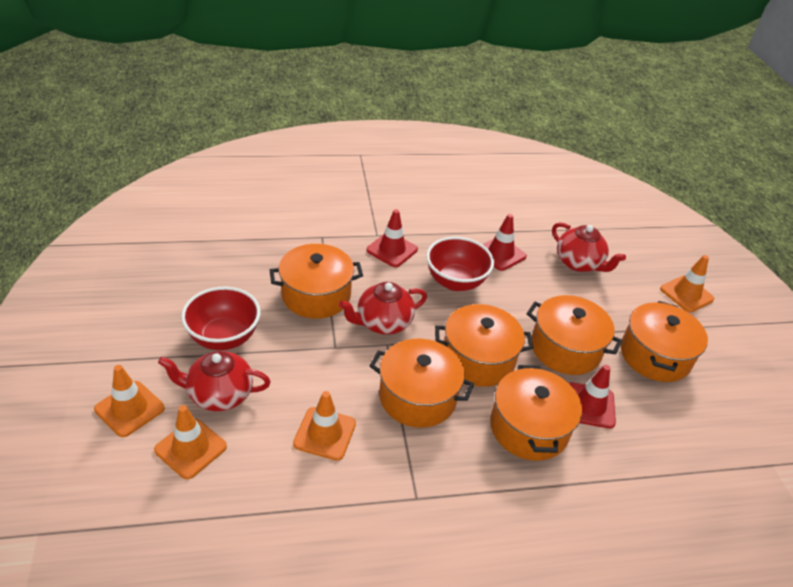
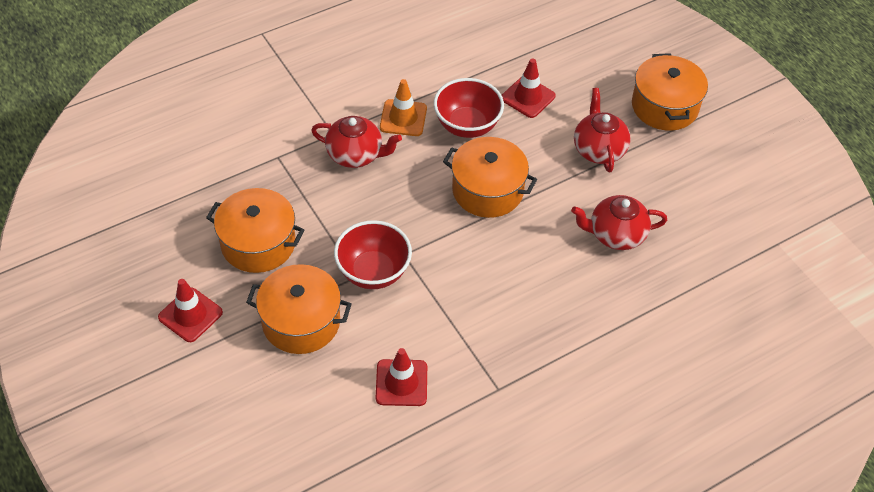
orange pot: 6 -> 4
orange traffic cone: 4 -> 1

